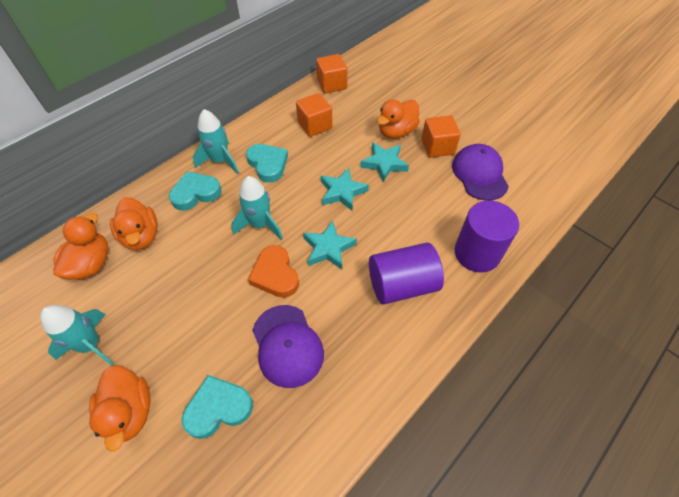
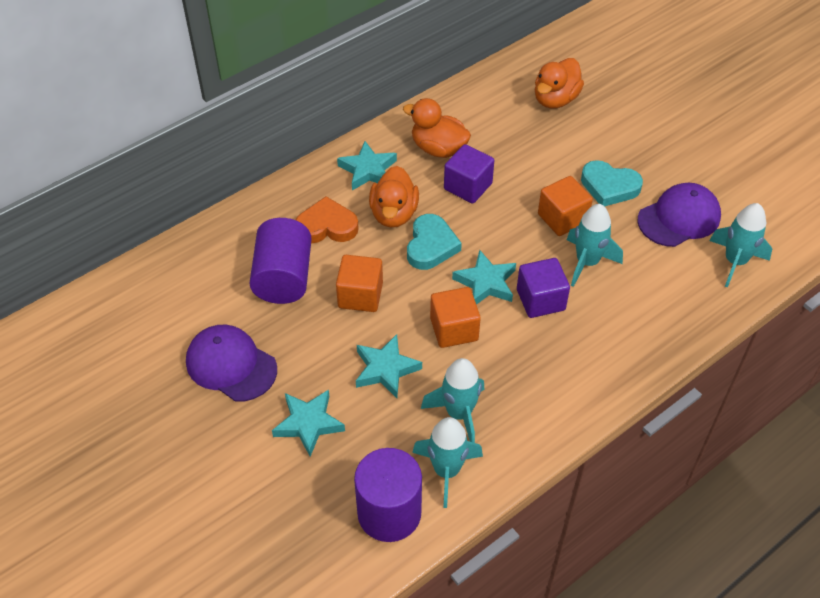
orange duck: 4 -> 3
purple cube: 0 -> 2
turquoise heart: 3 -> 2
turquoise rocket: 3 -> 4
turquoise star: 3 -> 4

